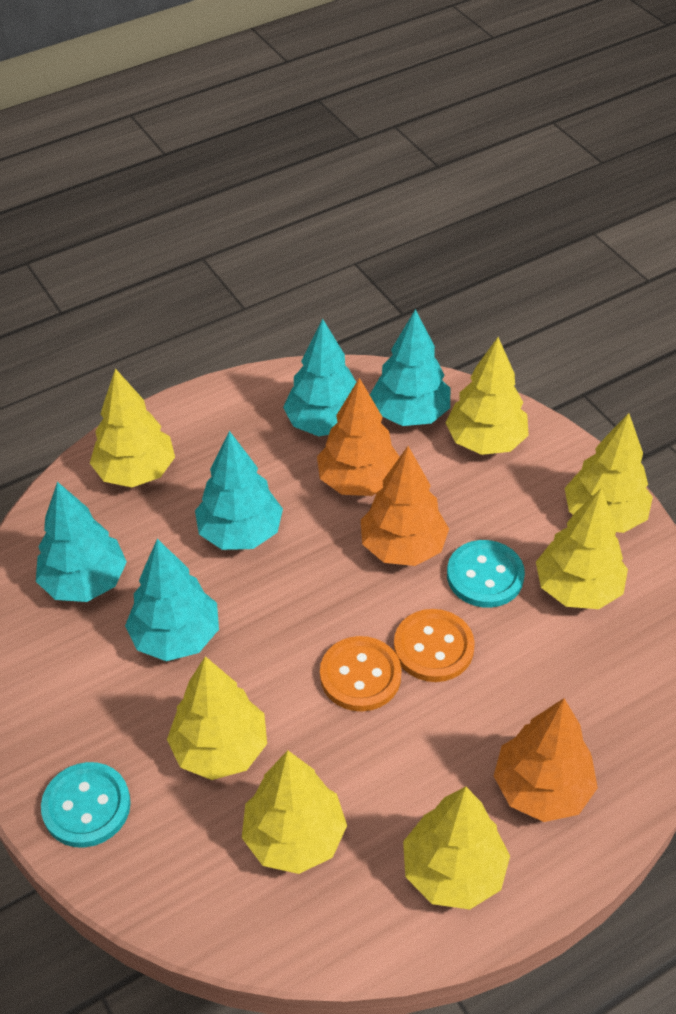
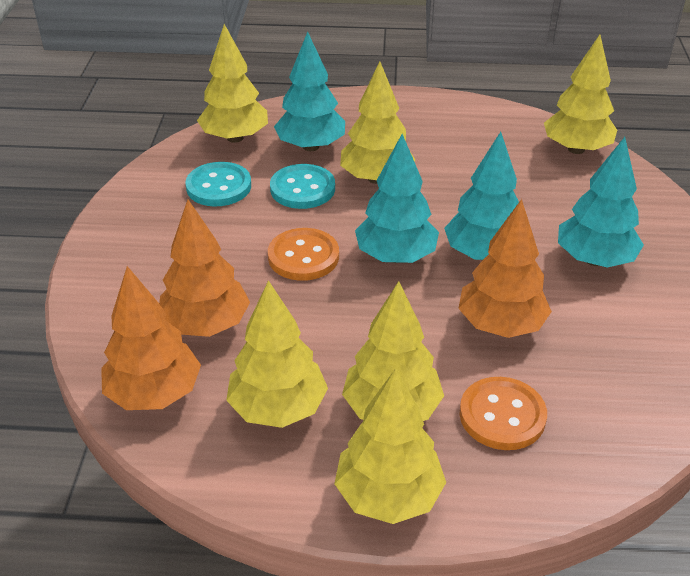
turquoise tree: 5 -> 4
yellow tree: 7 -> 6

